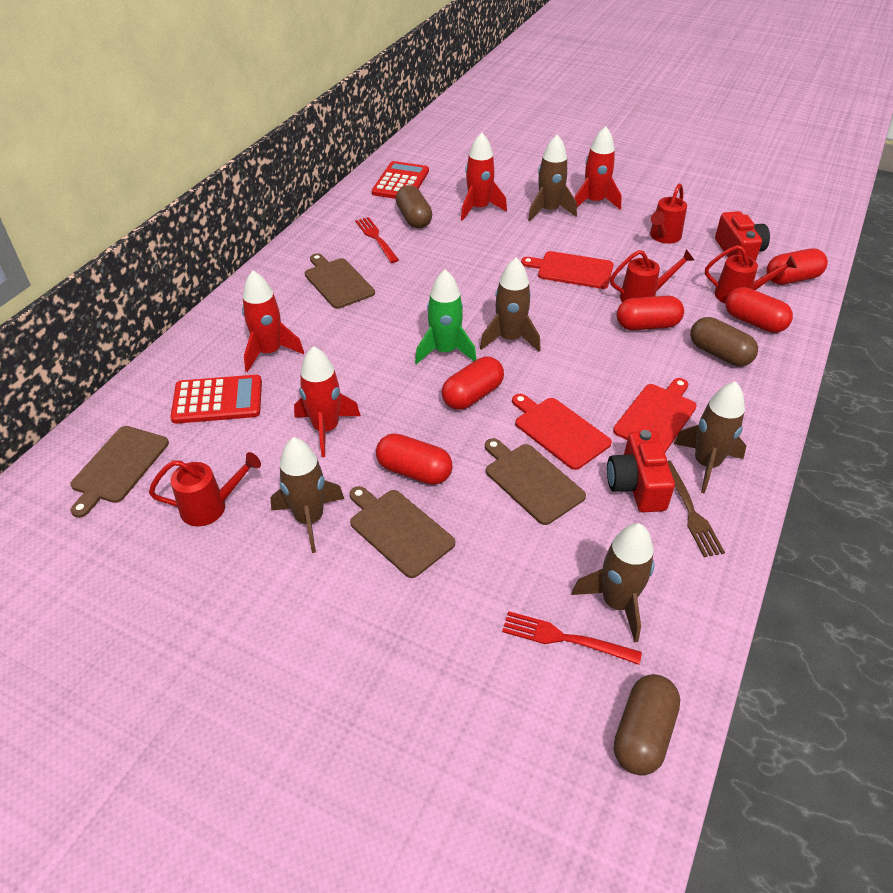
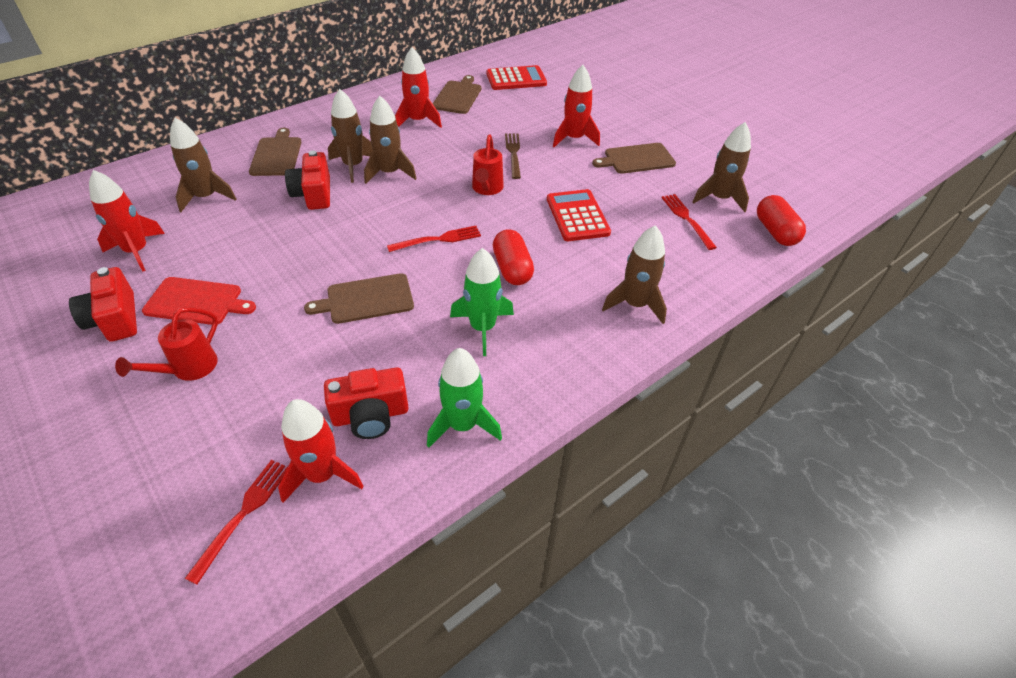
brown capsule: 3 -> 0
green rocket: 1 -> 2
red camera: 2 -> 3
red capsule: 5 -> 2
red cutting board: 3 -> 1
red fork: 2 -> 3
red watering can: 4 -> 2

